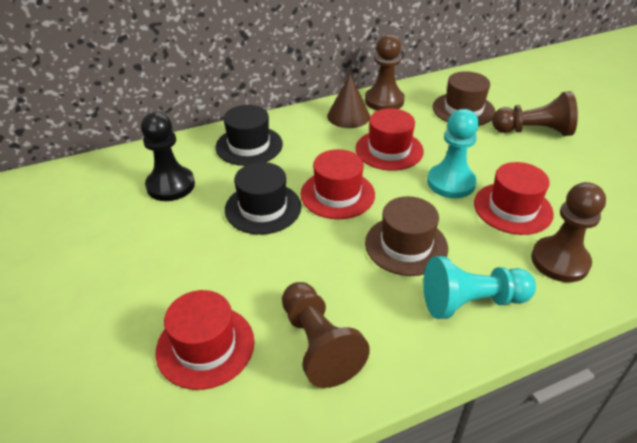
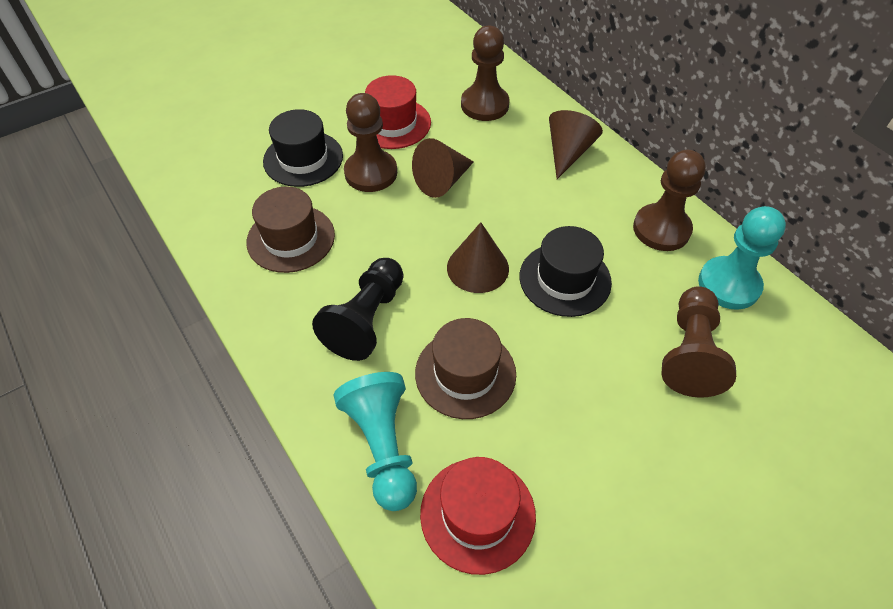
brown cone: 1 -> 3
red hat: 4 -> 2

